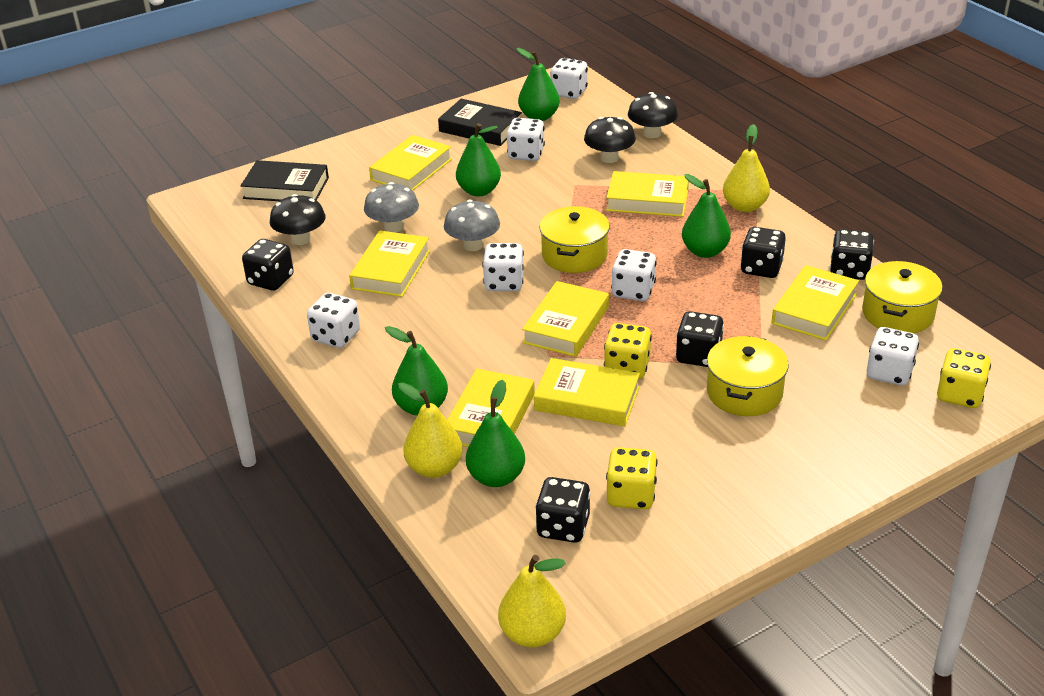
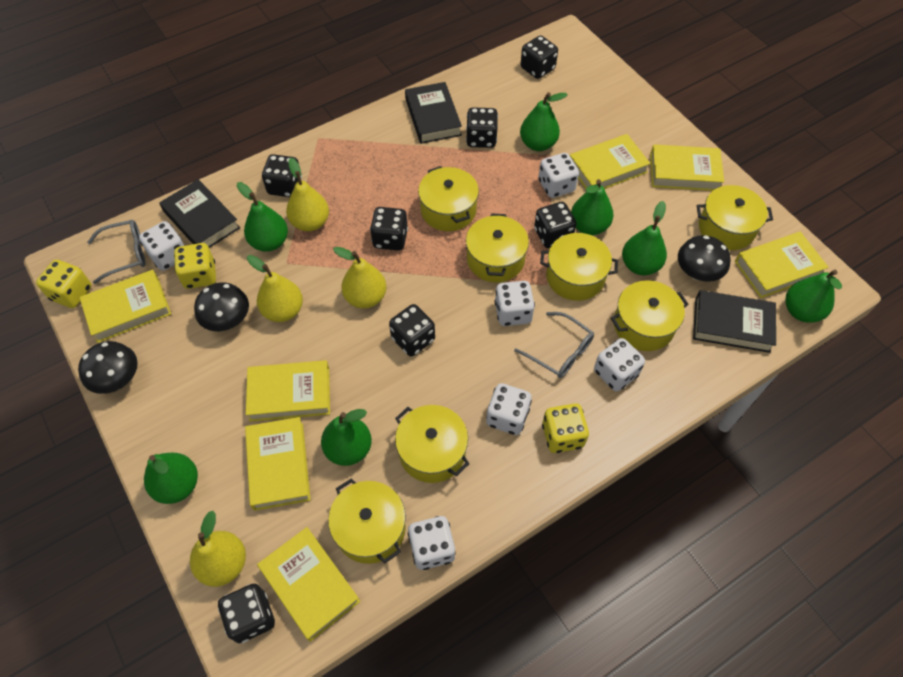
black book: 2 -> 3
black dice: 5 -> 7
green pear: 5 -> 7
grey glasses: 0 -> 2
grey mushroom: 2 -> 0
yellow pear: 3 -> 4
yellow pot: 3 -> 7

